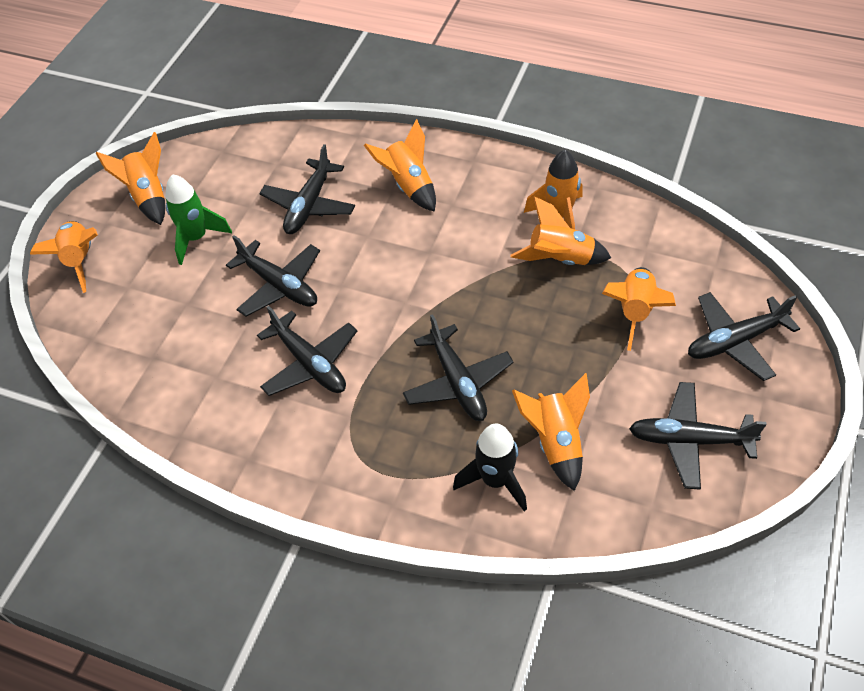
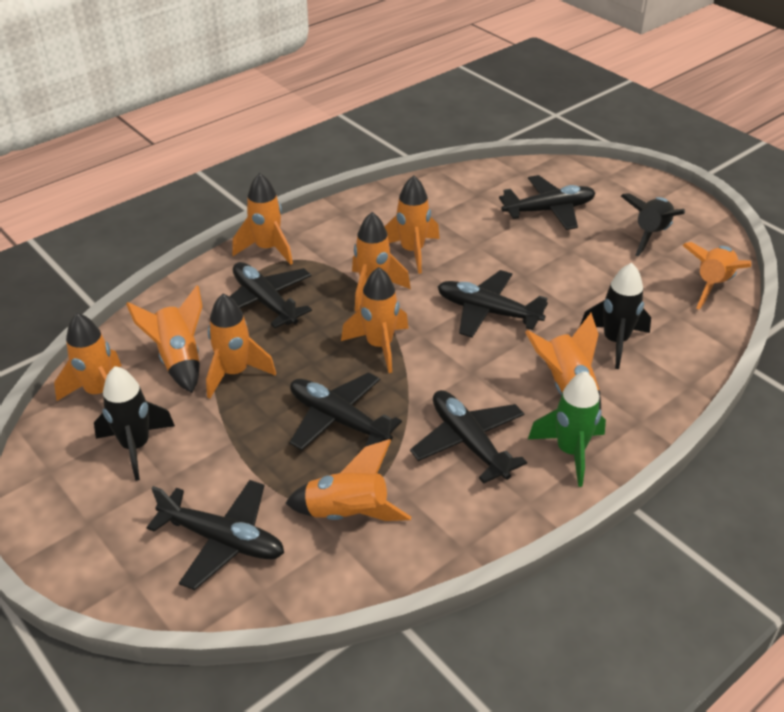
black rocket: 1 -> 3
orange rocket: 7 -> 10

